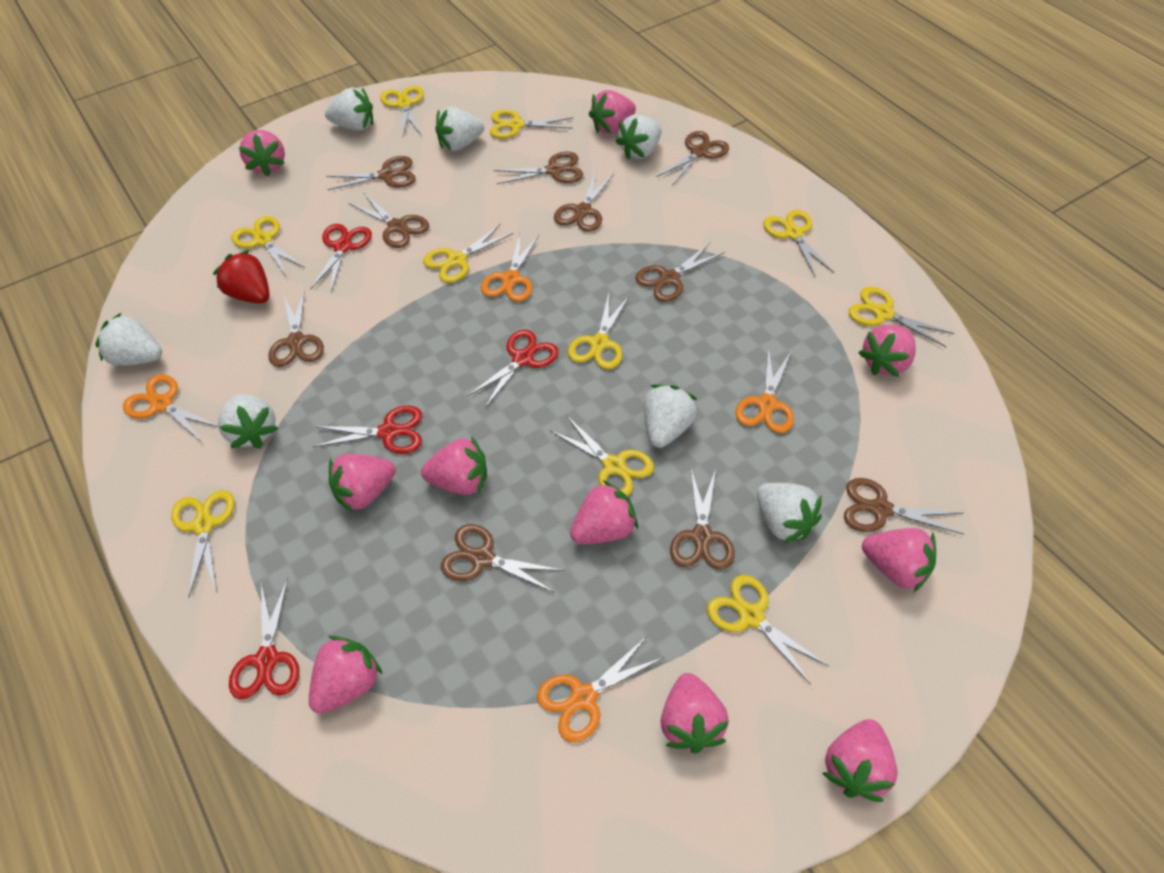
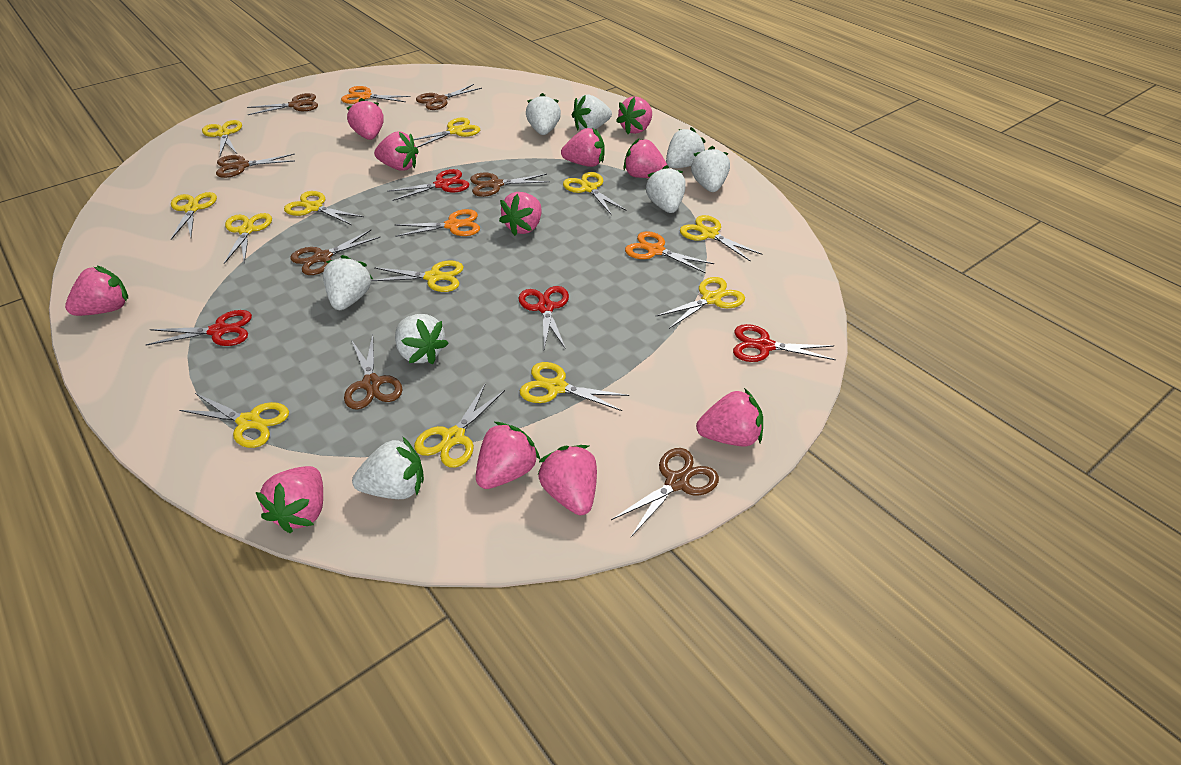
brown scissors: 10 -> 7
orange scissors: 4 -> 3
pink strawberry: 10 -> 11
red strawberry: 1 -> 0
white strawberry: 7 -> 8
yellow scissors: 10 -> 12

